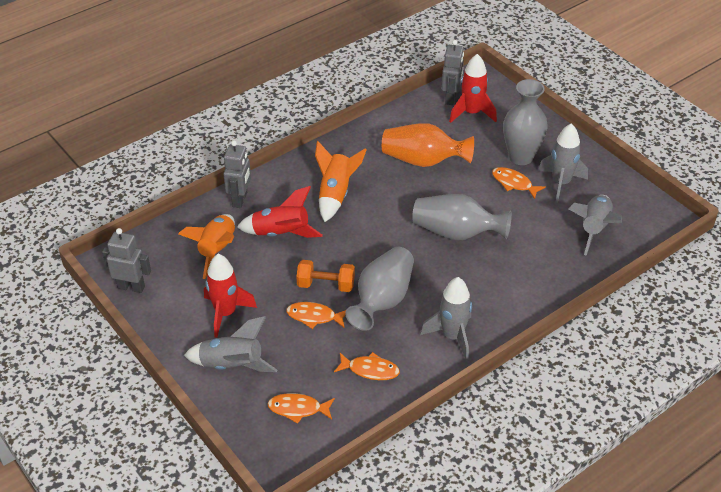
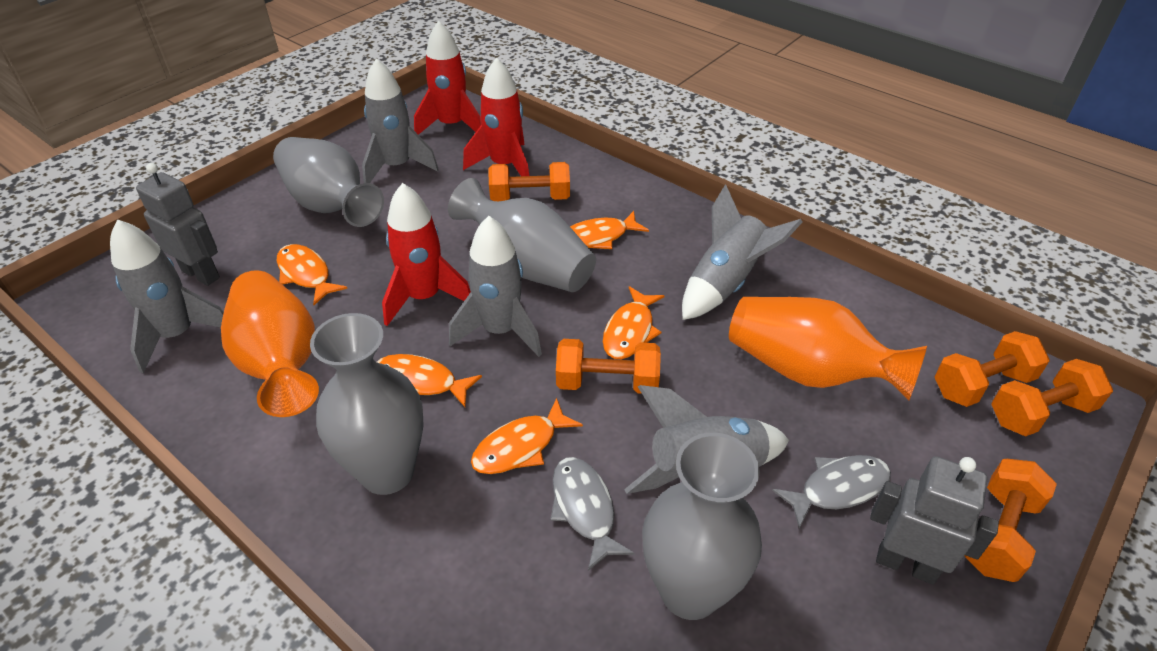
grey fish: 0 -> 2
grey robot: 3 -> 2
grey rocket: 4 -> 5
grey vase: 3 -> 4
orange dumbbell: 1 -> 5
orange fish: 4 -> 5
orange rocket: 2 -> 0
orange vase: 1 -> 2

